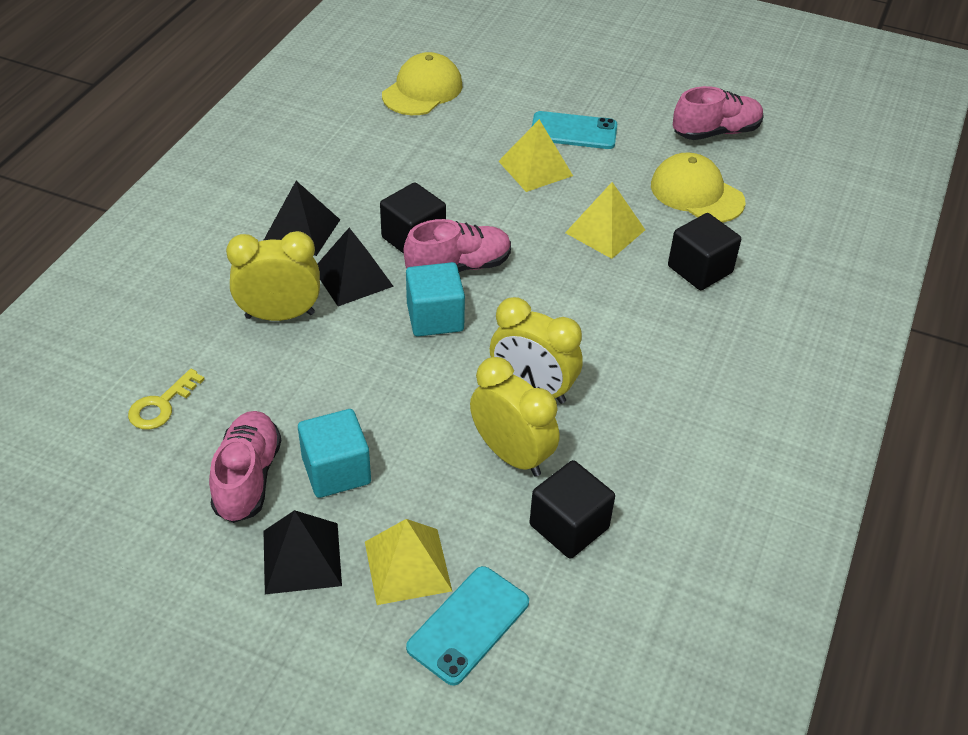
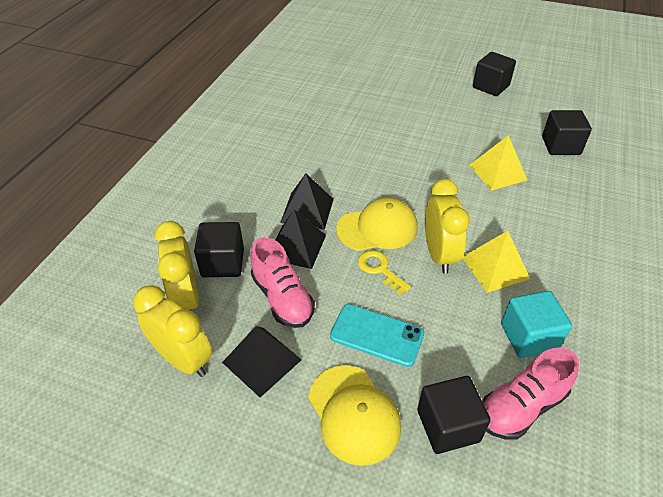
black cube: 3 -> 4
pink shoe: 3 -> 2
turquoise cube: 2 -> 1
turquoise phone: 2 -> 1
yellow pyramid: 3 -> 2

